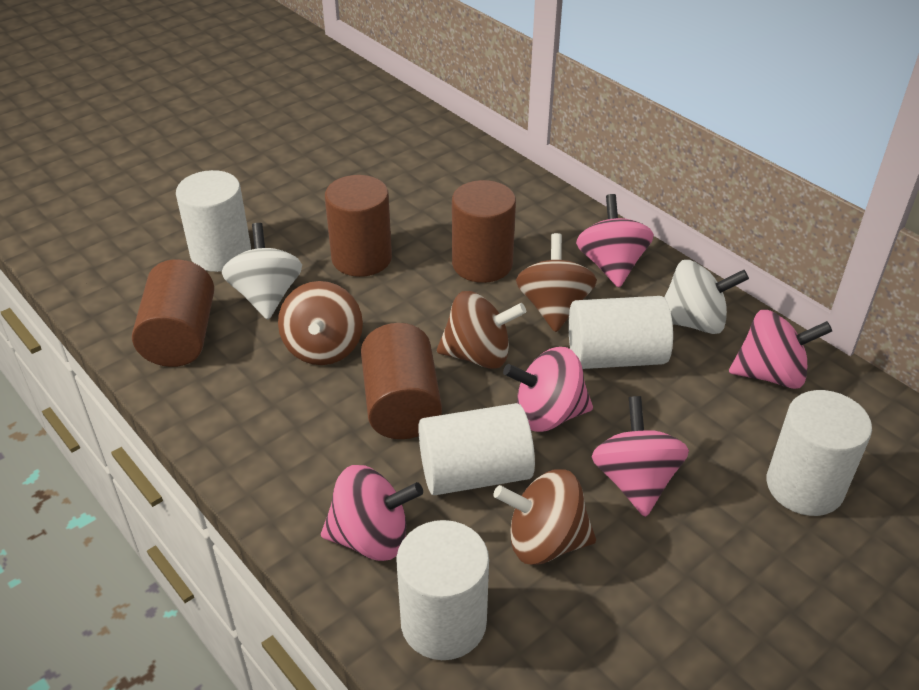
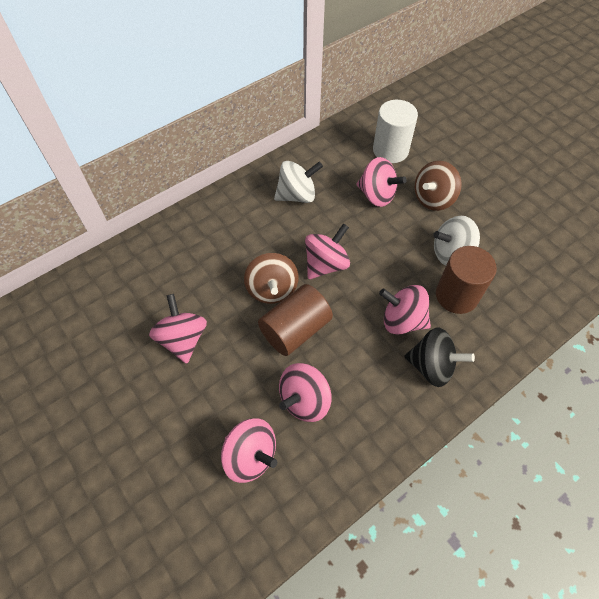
black spinning top: 0 -> 1
brown cylinder: 4 -> 2
brown spinning top: 4 -> 2
pink spinning top: 5 -> 6
white cylinder: 5 -> 1

